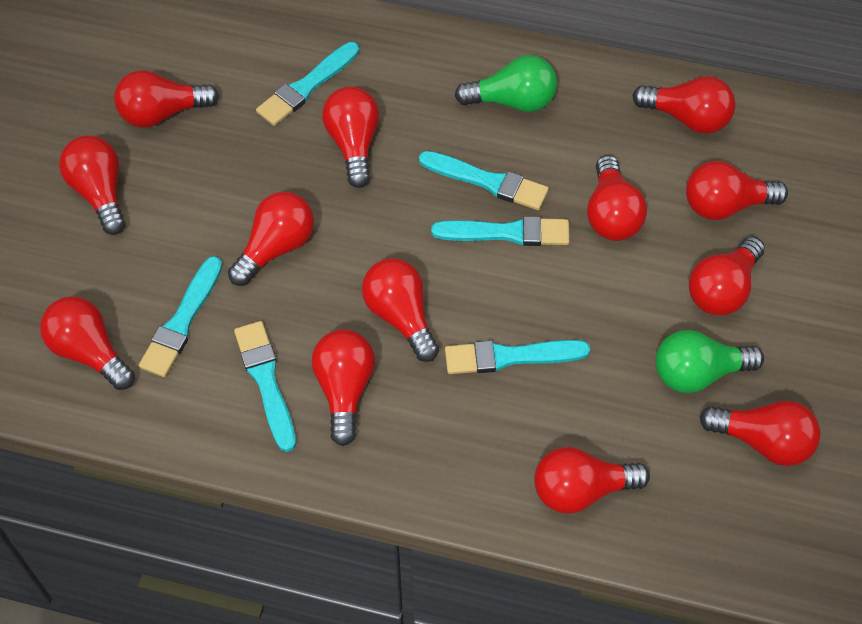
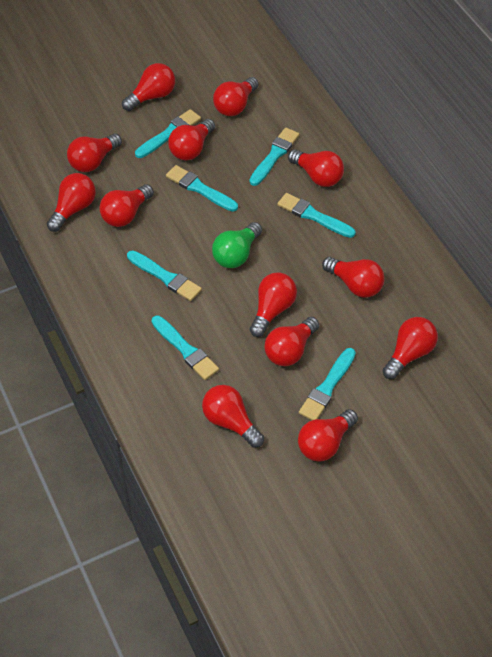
green light bulb: 2 -> 1
turquoise brush: 6 -> 7

